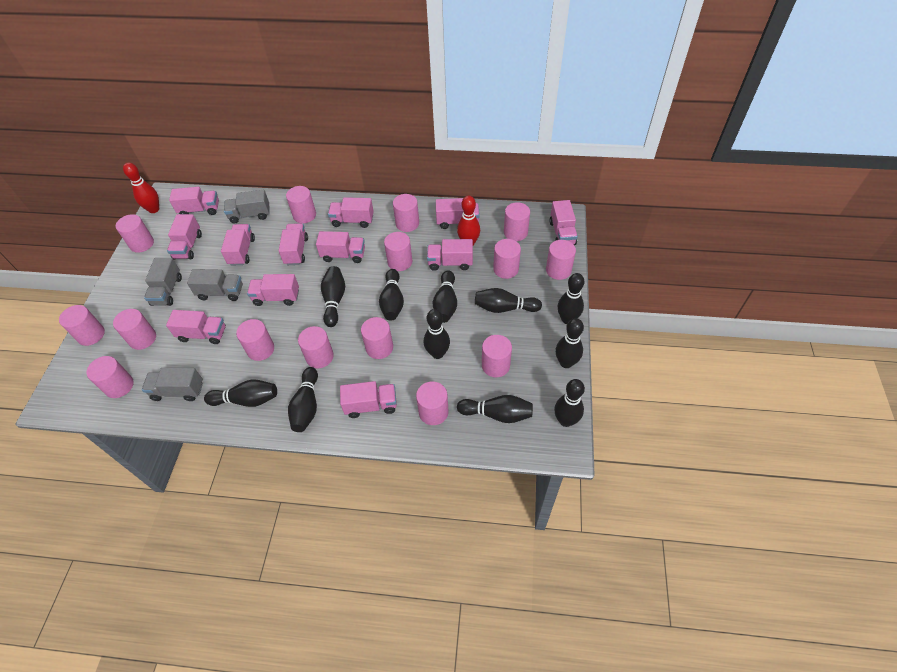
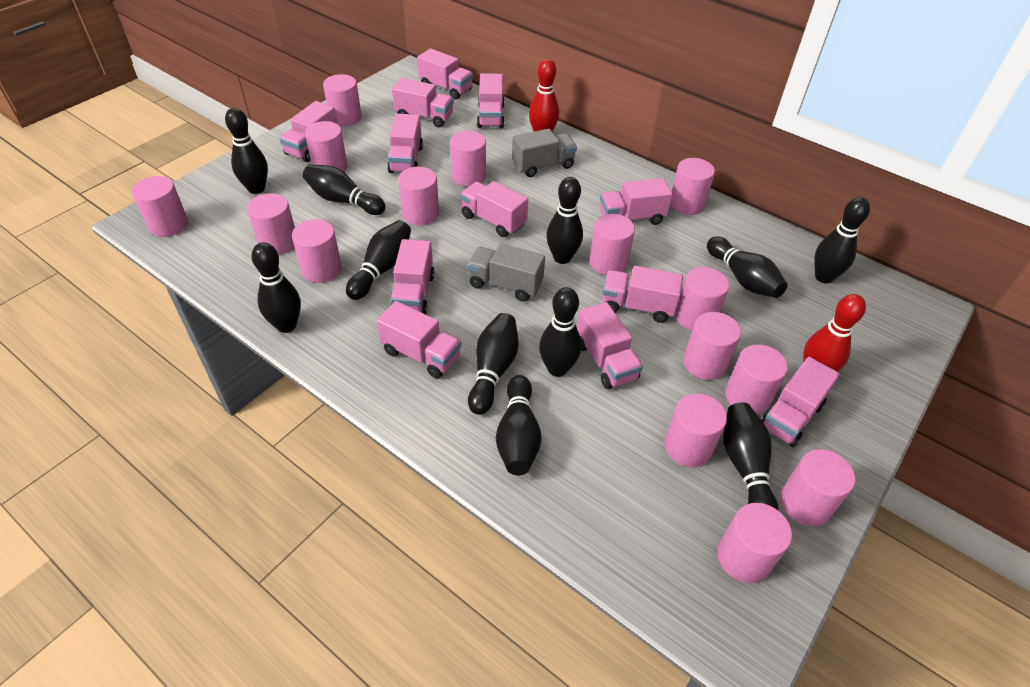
grey truck: 4 -> 2

